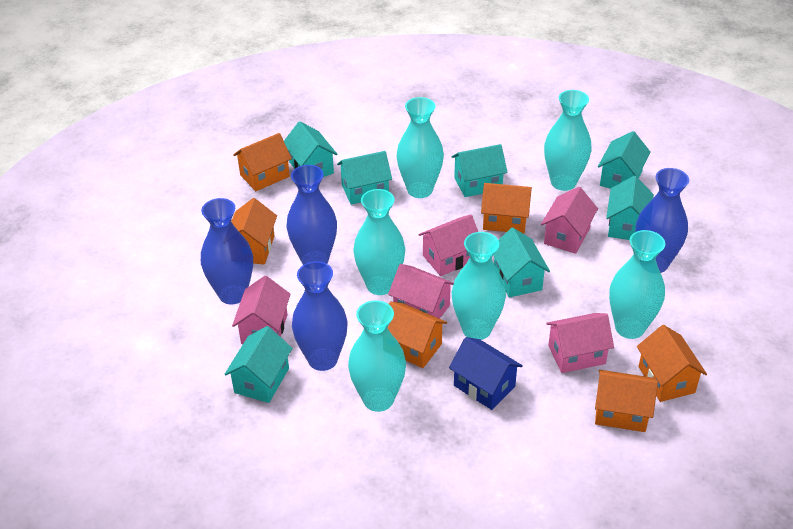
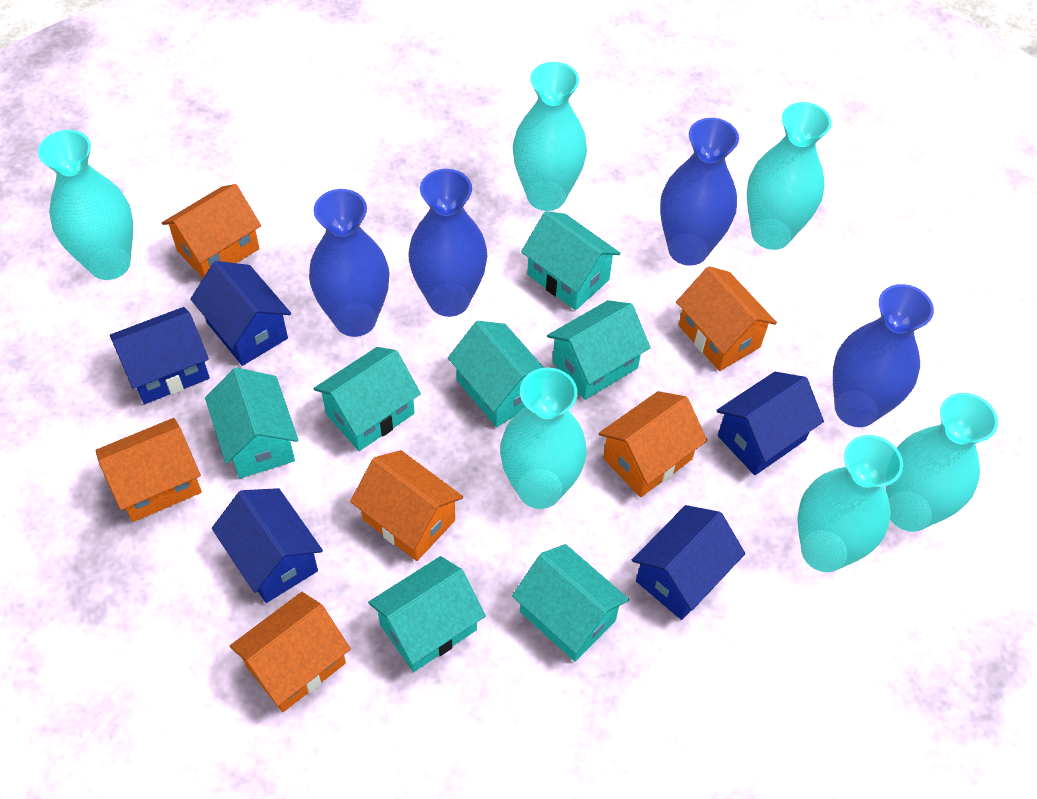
blue house: 1 -> 5
pink house: 5 -> 0

